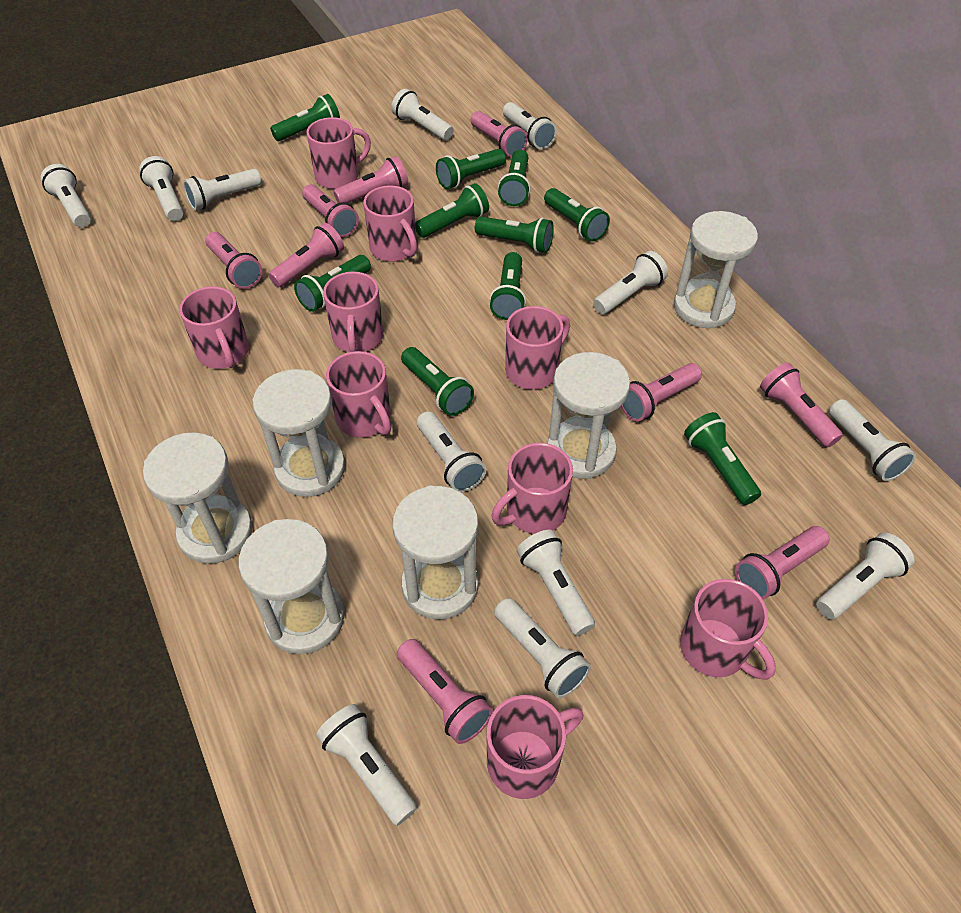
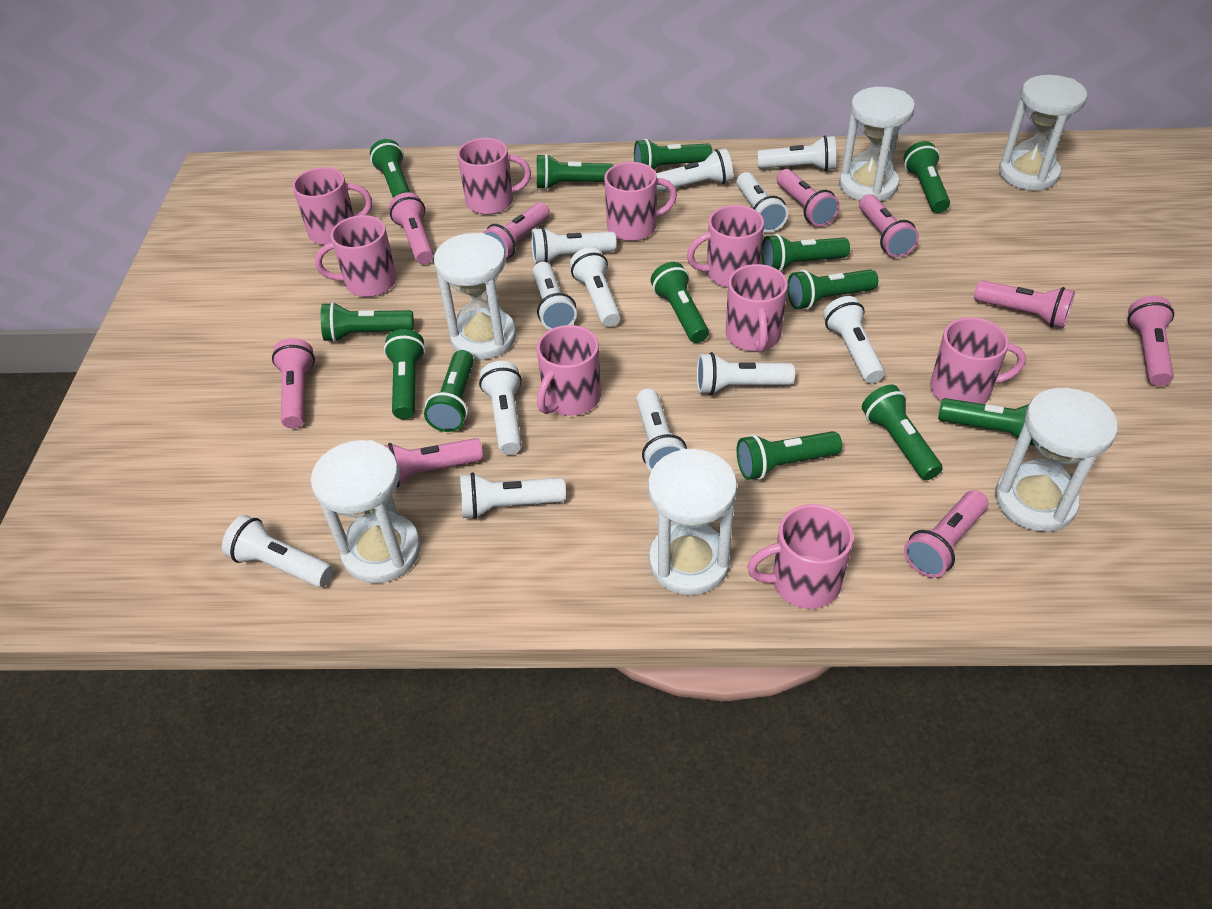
green flashlight: 10 -> 13

